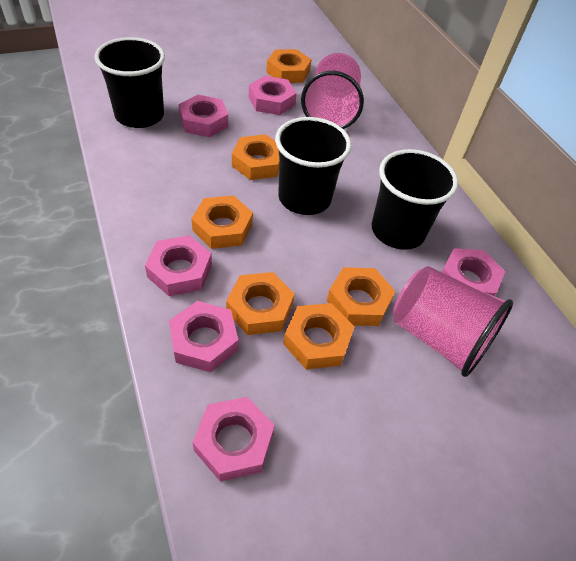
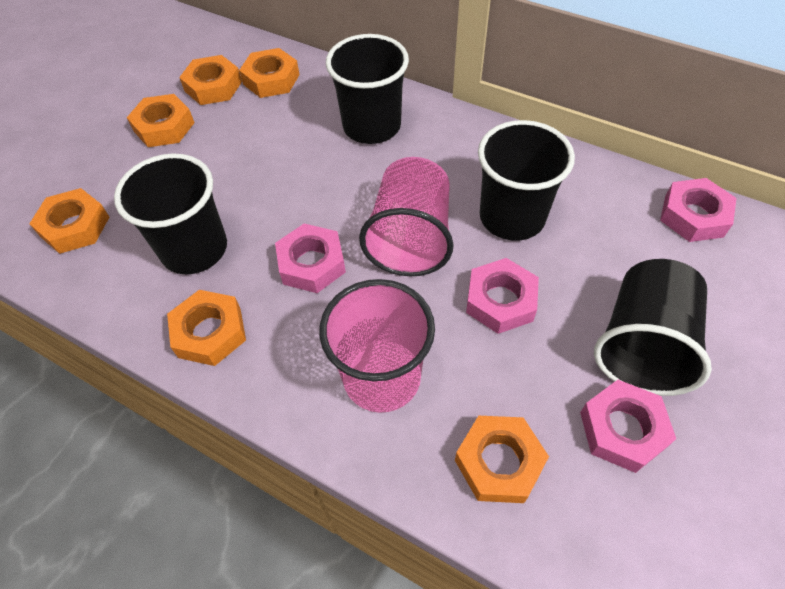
black cup: 3 -> 4
pink nut: 6 -> 4

